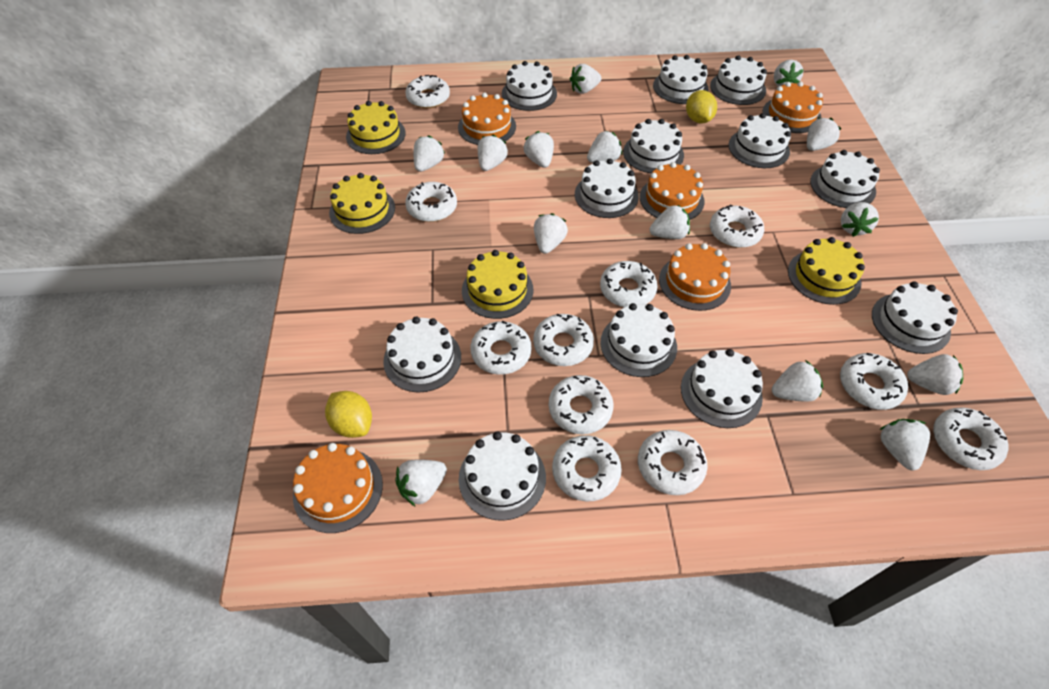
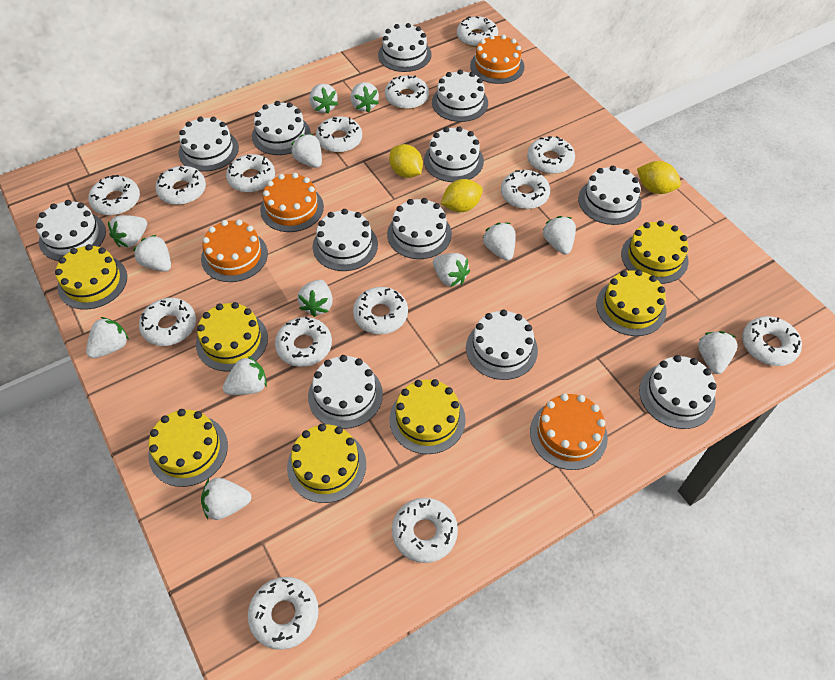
orange cake: 5 -> 4
white donut: 11 -> 14
white strawberry: 14 -> 13
yellow cake: 4 -> 7
yellow lemon: 2 -> 3

